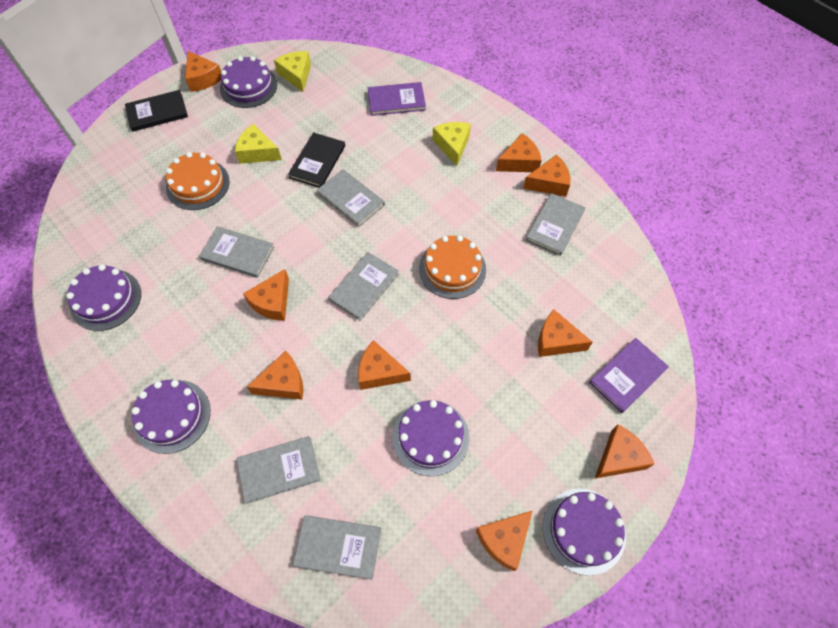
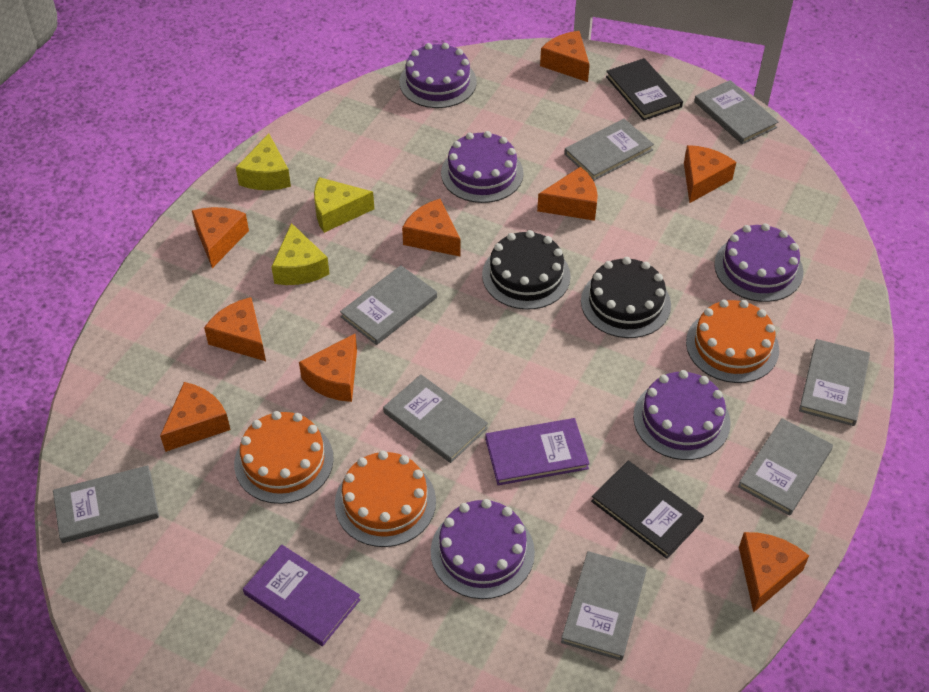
black cake: 0 -> 2
grey book: 6 -> 8
orange cake: 2 -> 3

